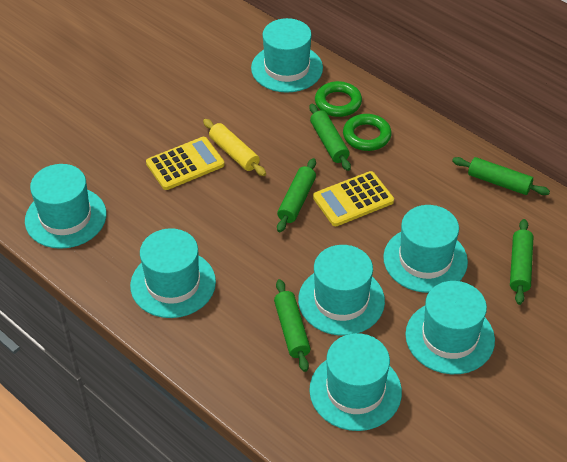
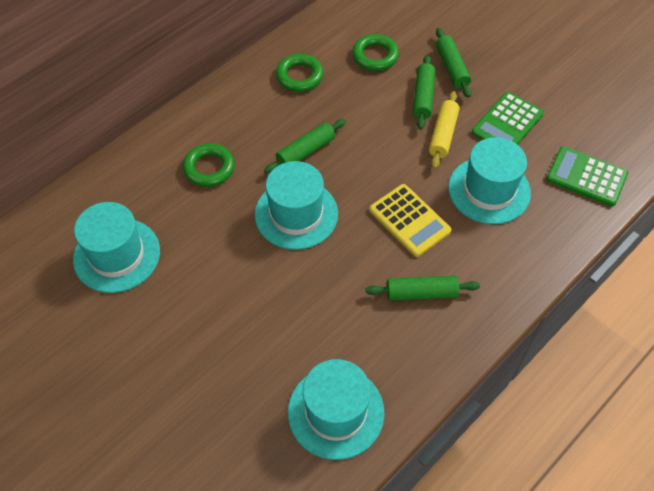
green calculator: 0 -> 2
green ring: 2 -> 3
green rolling pin: 5 -> 4
turquoise hat: 7 -> 4
yellow calculator: 2 -> 1

